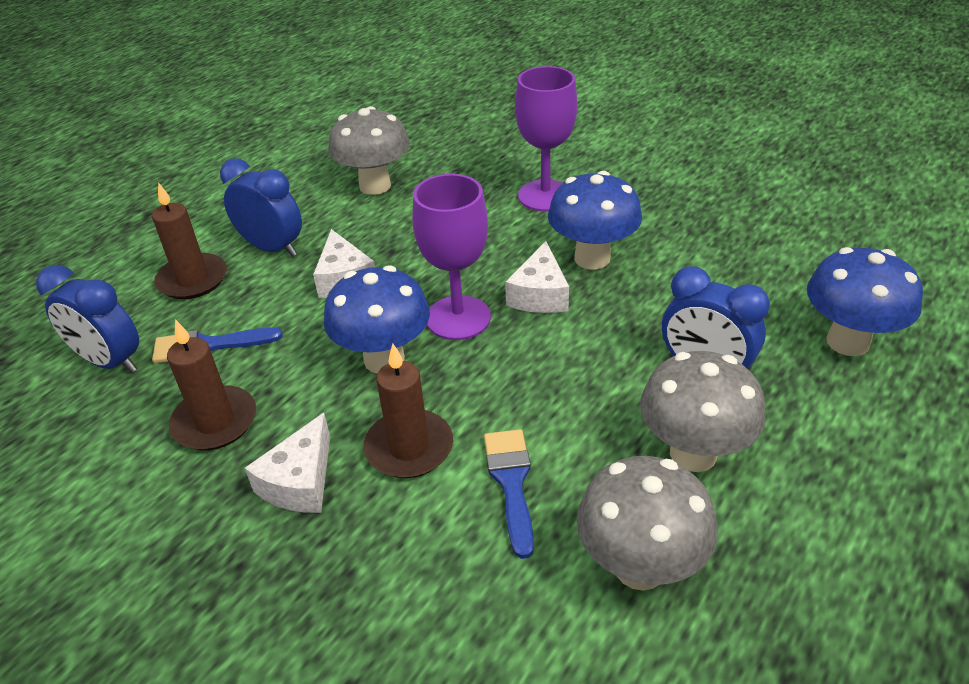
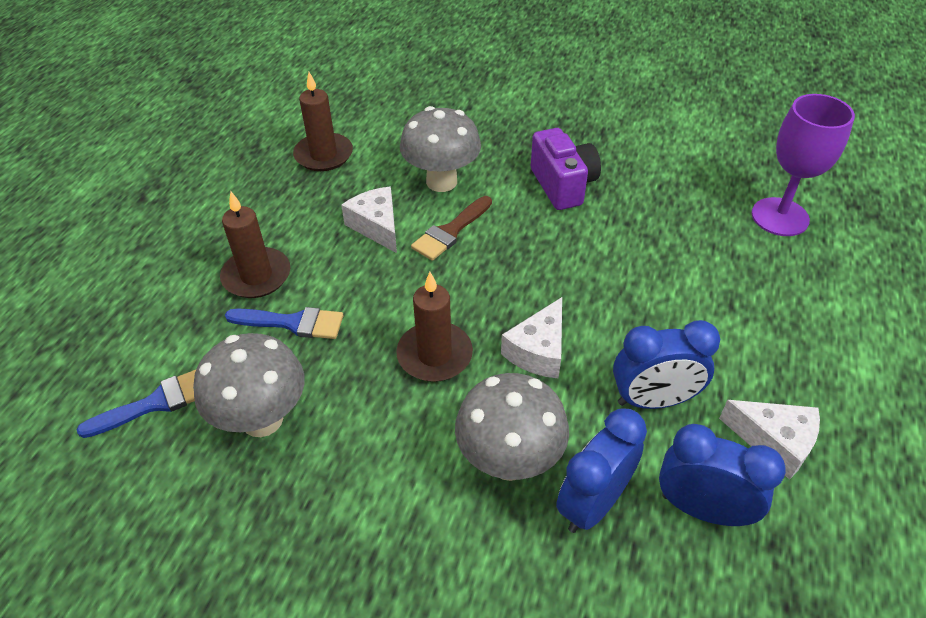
blue mushroom: 3 -> 0
brown brush: 0 -> 1
purple camera: 0 -> 1
purple goblet: 2 -> 1

